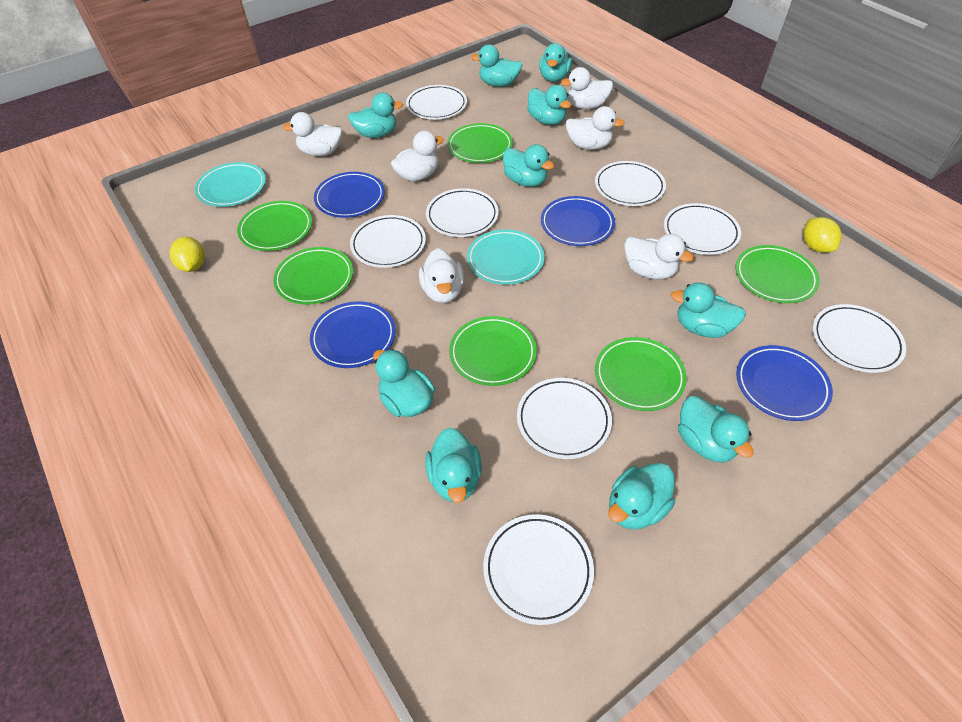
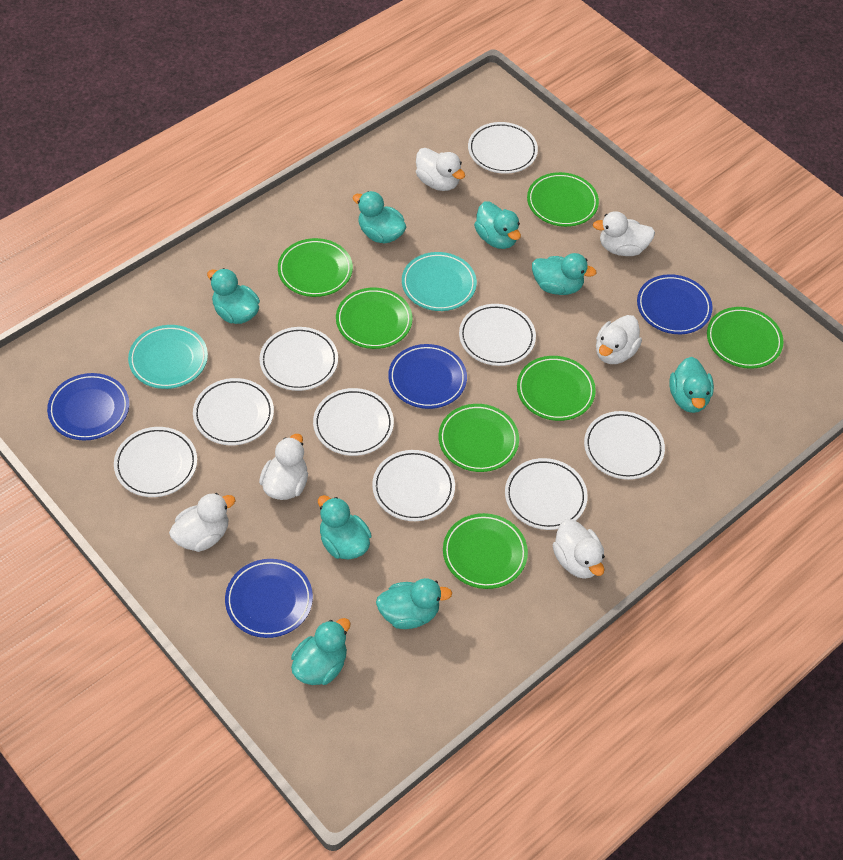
green plate: 6 -> 7
turquoise duck: 10 -> 8
white plate: 8 -> 9
yellow lemon: 2 -> 0

